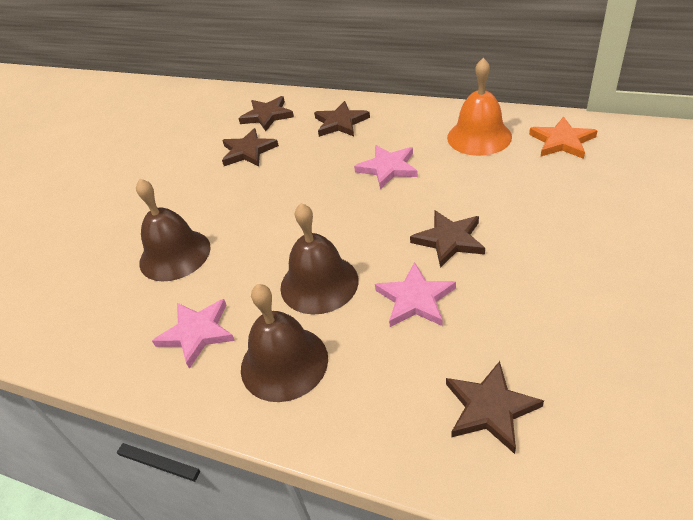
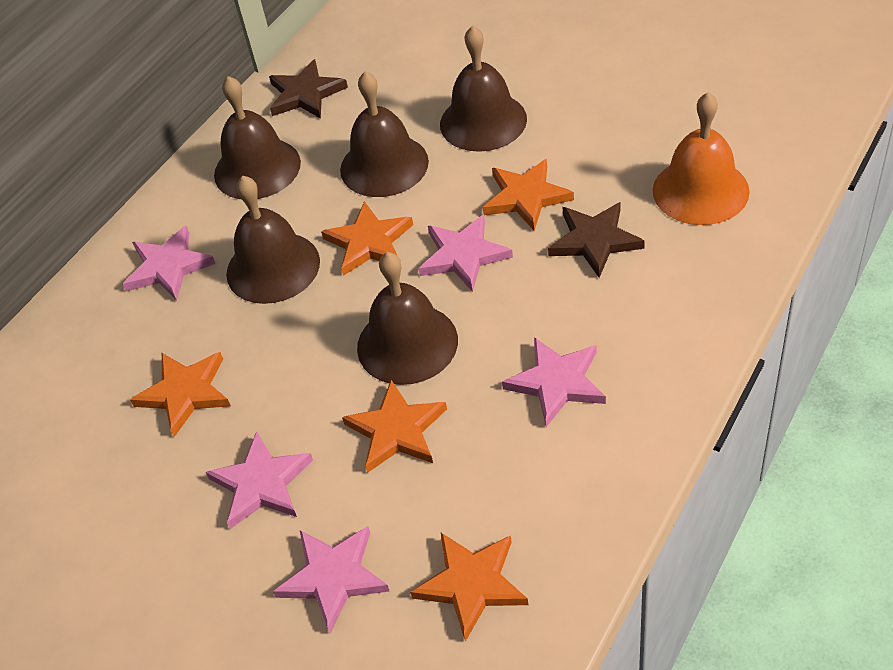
brown bell: 3 -> 5
brown star: 5 -> 2
orange star: 1 -> 5
pink star: 3 -> 5

